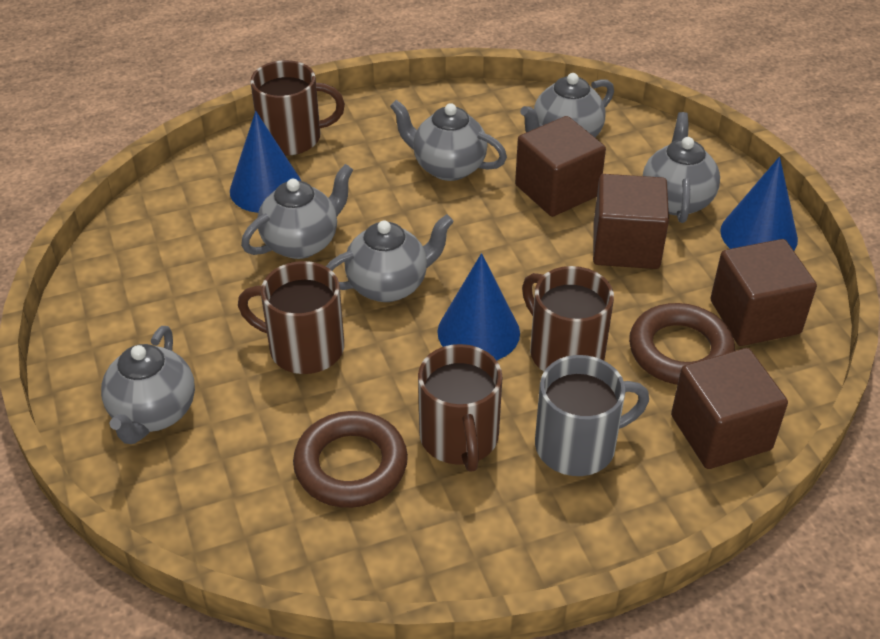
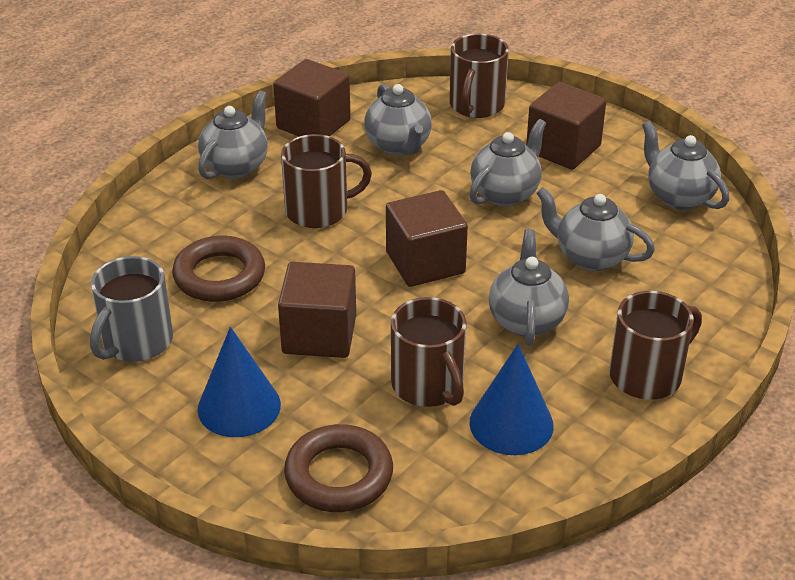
blue cone: 3 -> 2

